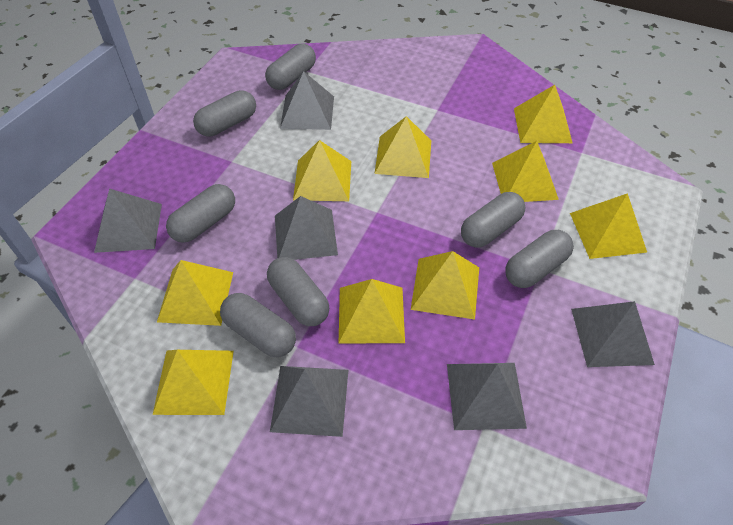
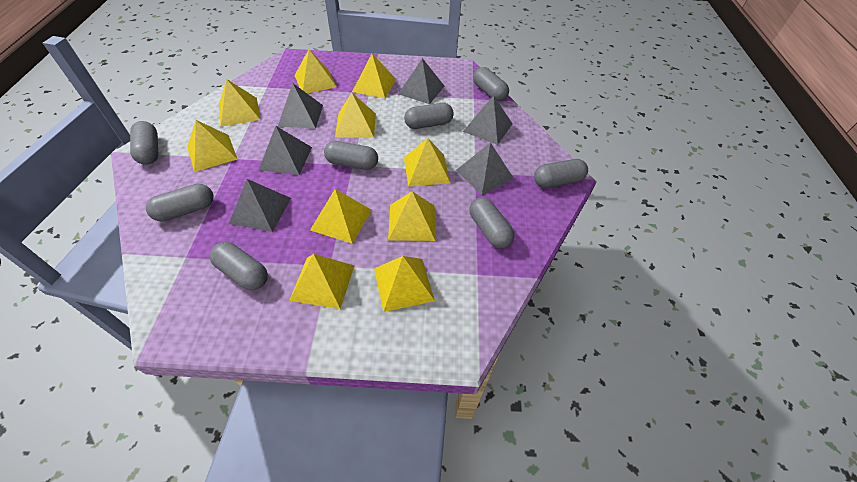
grey capsule: 7 -> 8
yellow pyramid: 9 -> 10

